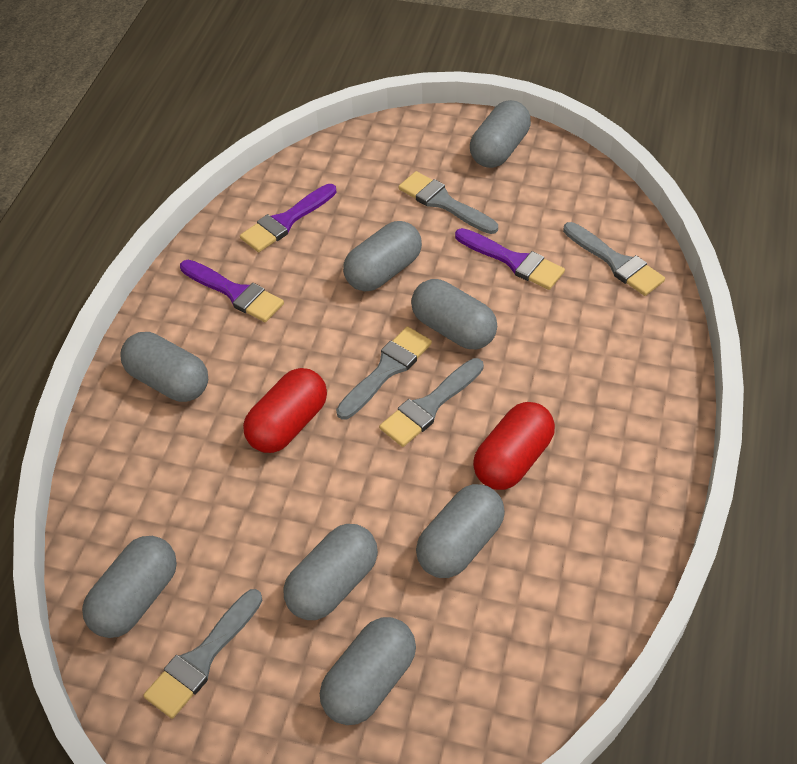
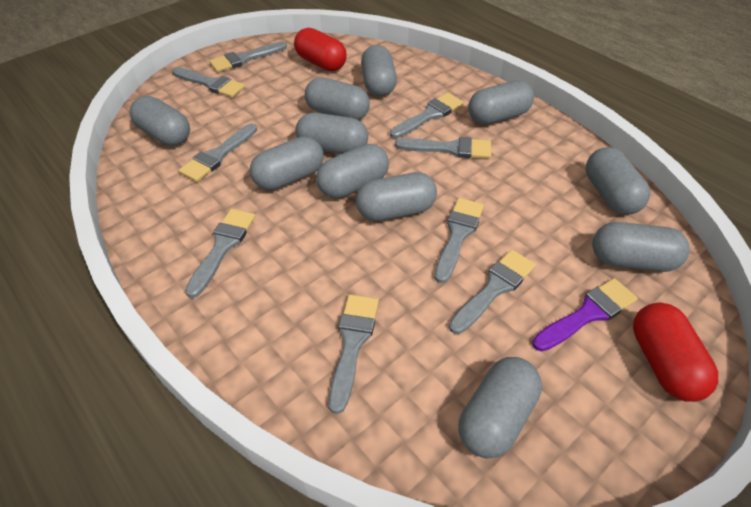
grey brush: 5 -> 9
grey capsule: 8 -> 11
purple brush: 3 -> 1

